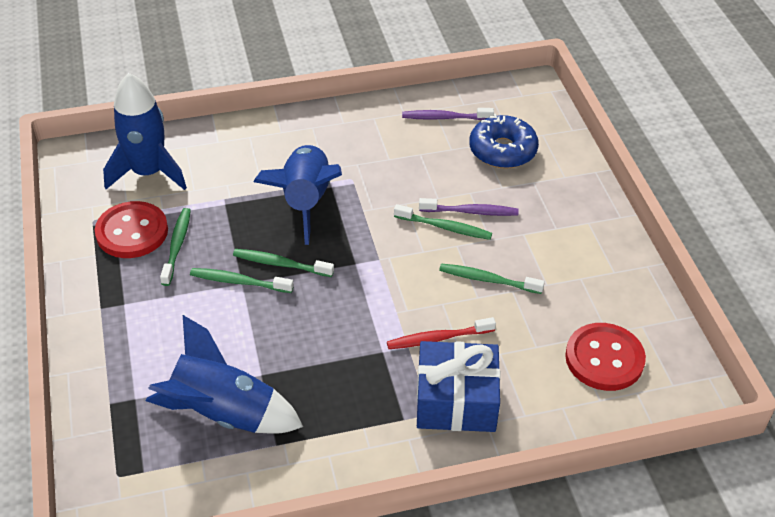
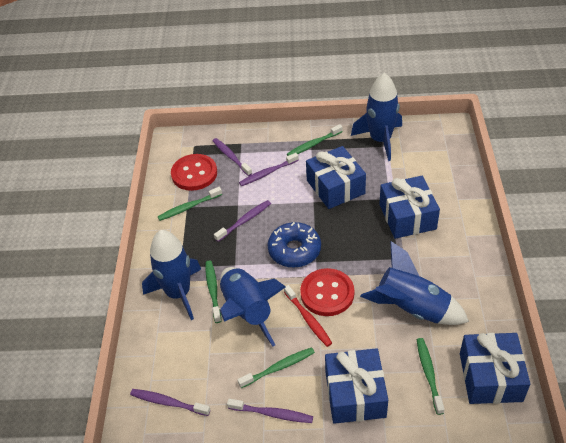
blue gift: 1 -> 4
blue rocket: 3 -> 4
purple toothbrush: 2 -> 5

